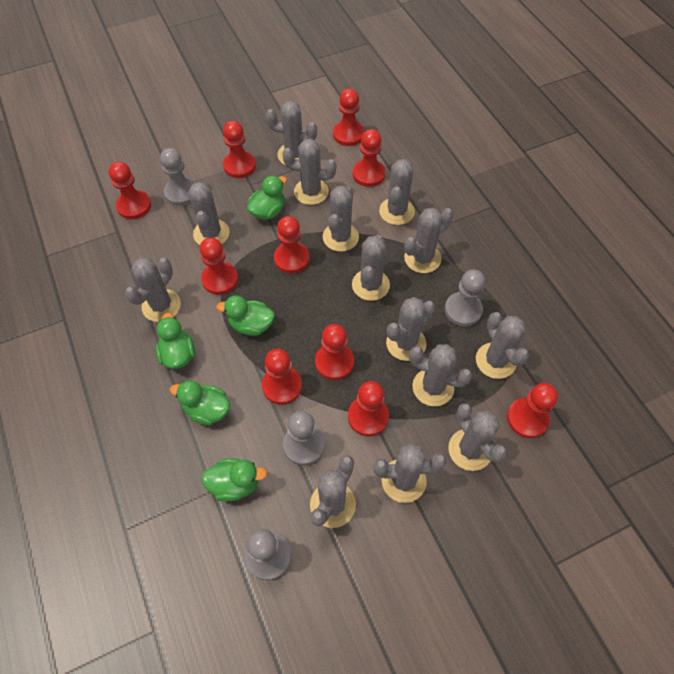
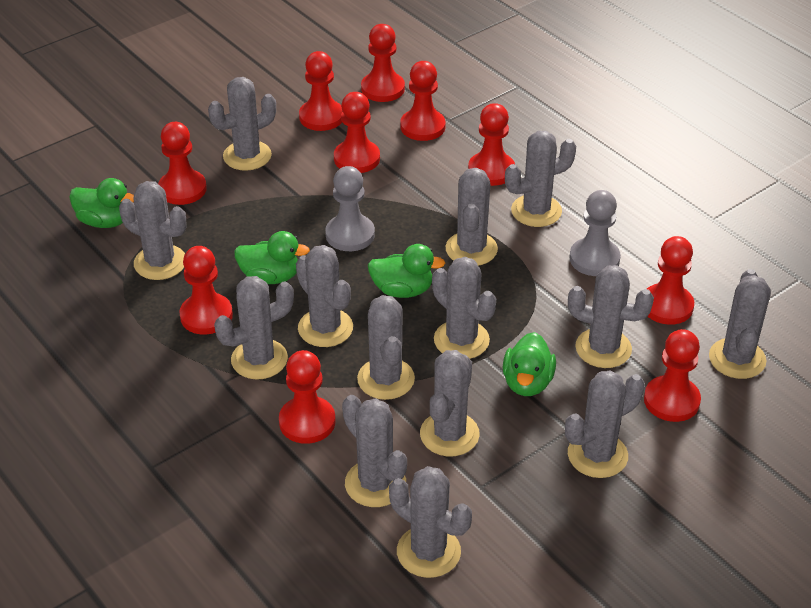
green duck: 5 -> 4
grey pawn: 4 -> 2

